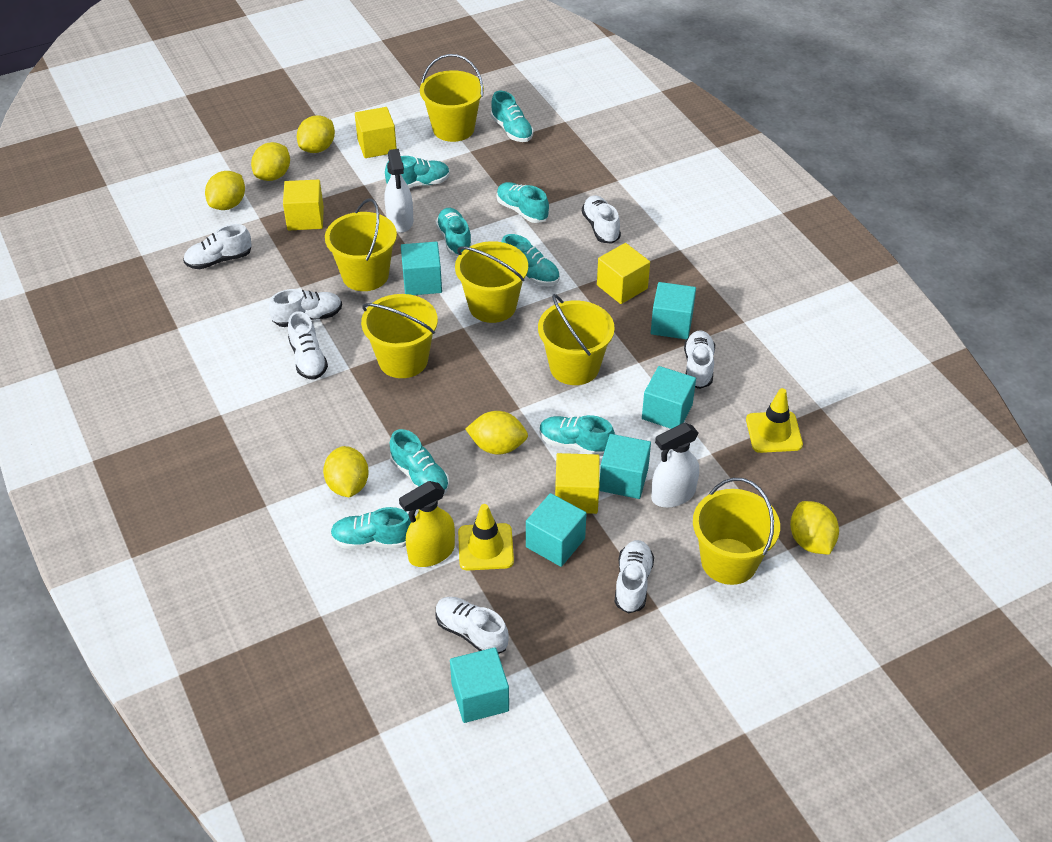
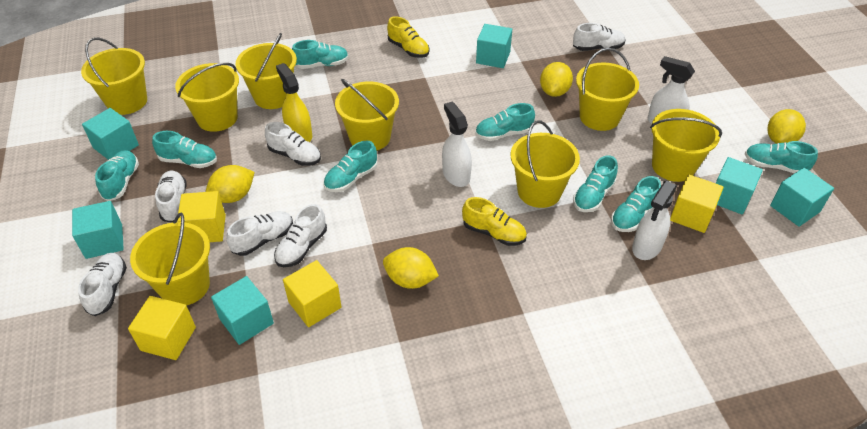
white shoe: 7 -> 6
white spray bottle: 2 -> 3
yellow bucket: 6 -> 8
yellow lemon: 6 -> 4
yellow shoe: 0 -> 2
yellow traffic cone: 2 -> 0

